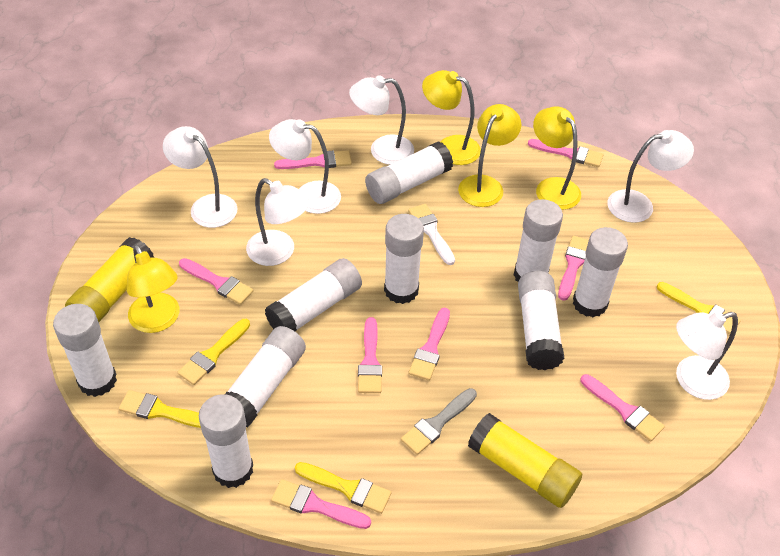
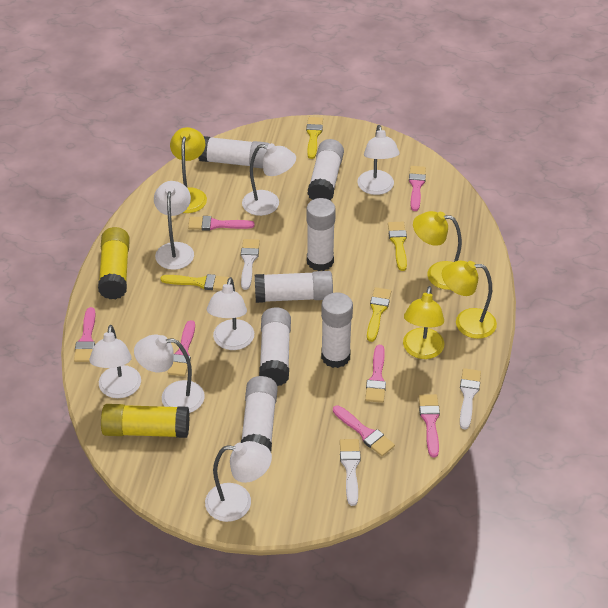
grey brush: 1 -> 0
pink brush: 8 -> 7
white brush: 1 -> 3
white glue stick: 9 -> 7
white lamp: 6 -> 7

